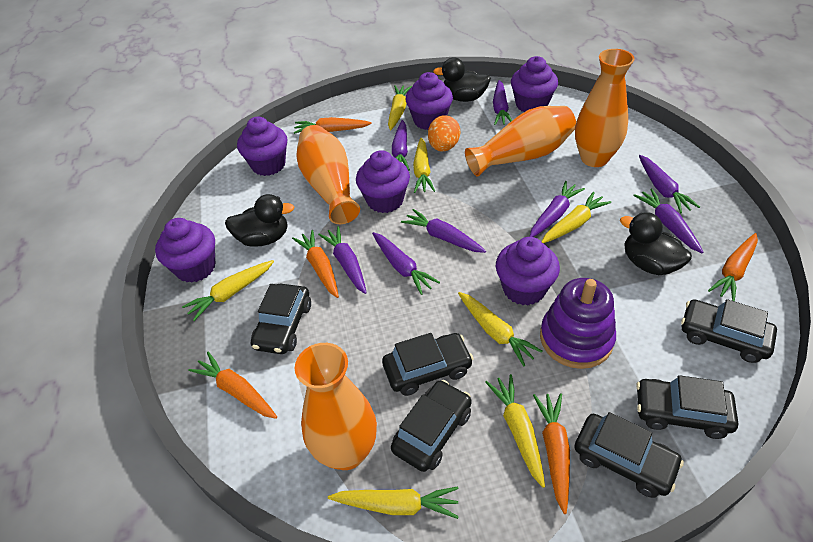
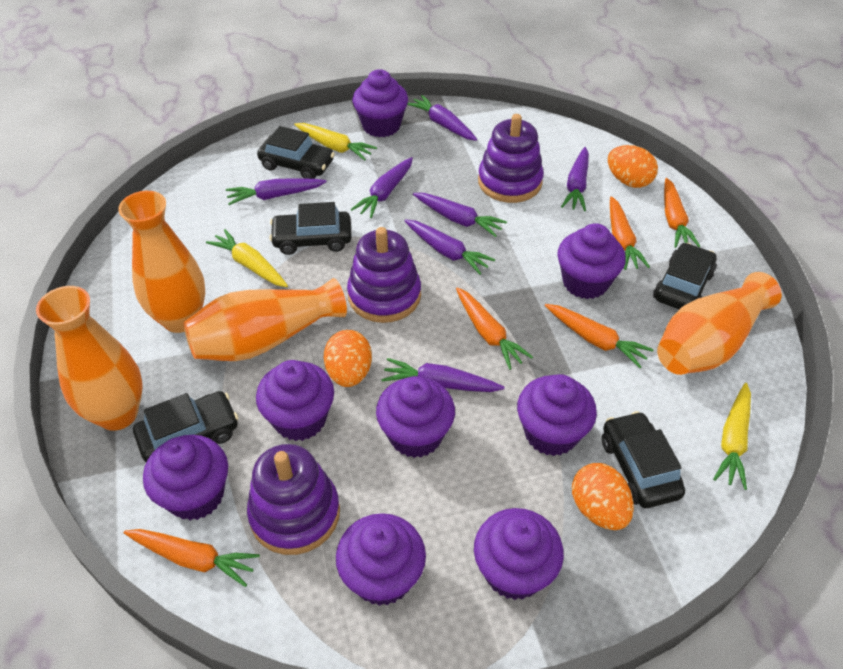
black car: 6 -> 5
black duck: 3 -> 0
orange egg: 1 -> 3
purple carrot: 8 -> 7
purple cupcake: 6 -> 8
purple stacking toy: 1 -> 3
yellow carrot: 7 -> 3

